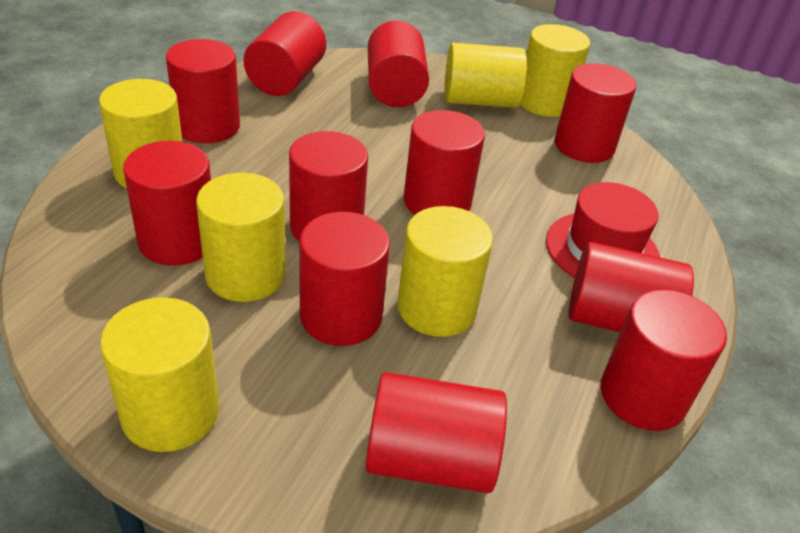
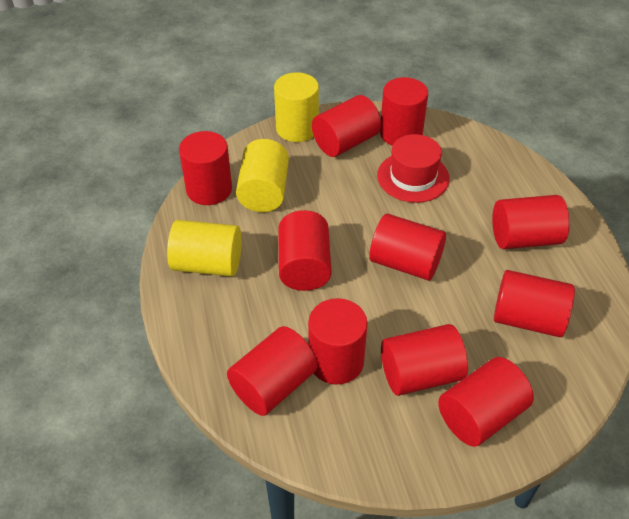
yellow cylinder: 6 -> 3

